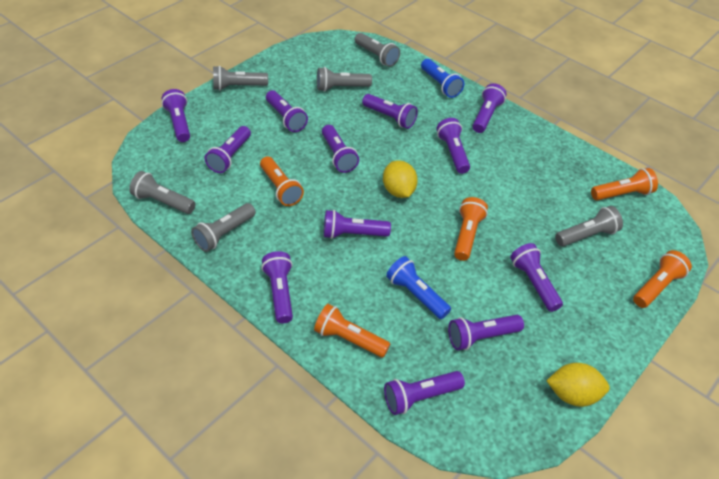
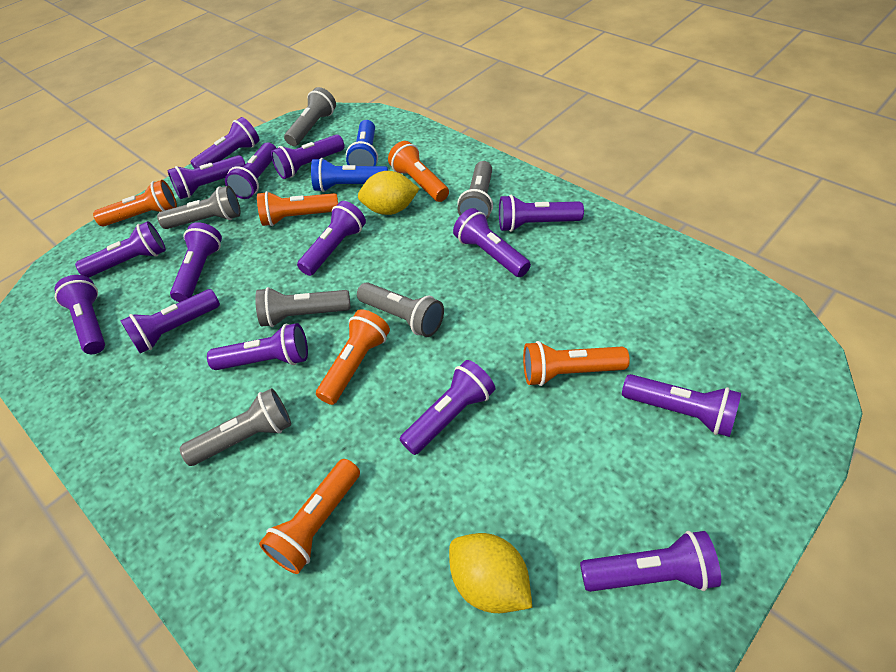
orange flashlight: 5 -> 6
purple flashlight: 12 -> 15

